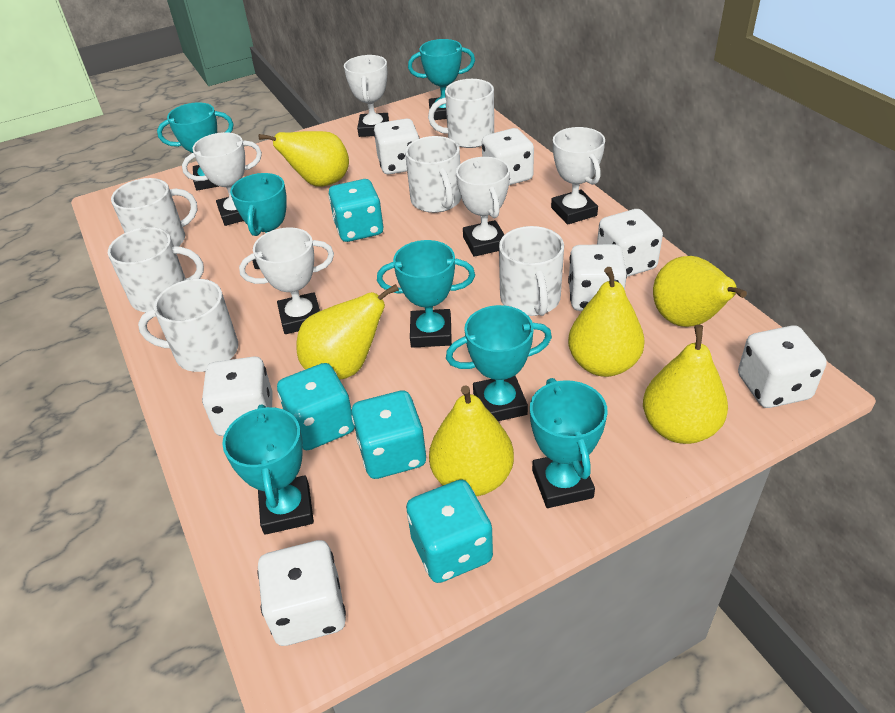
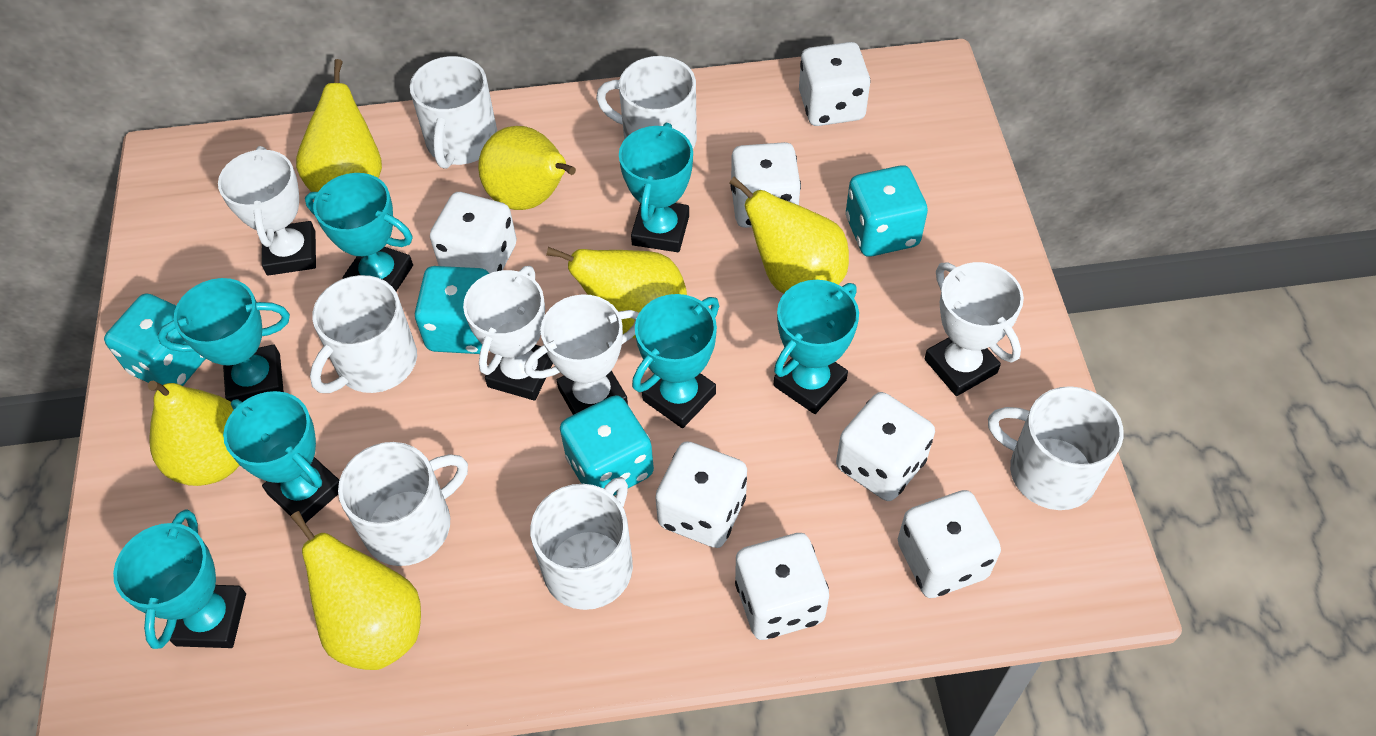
white trophy: 5 -> 4

